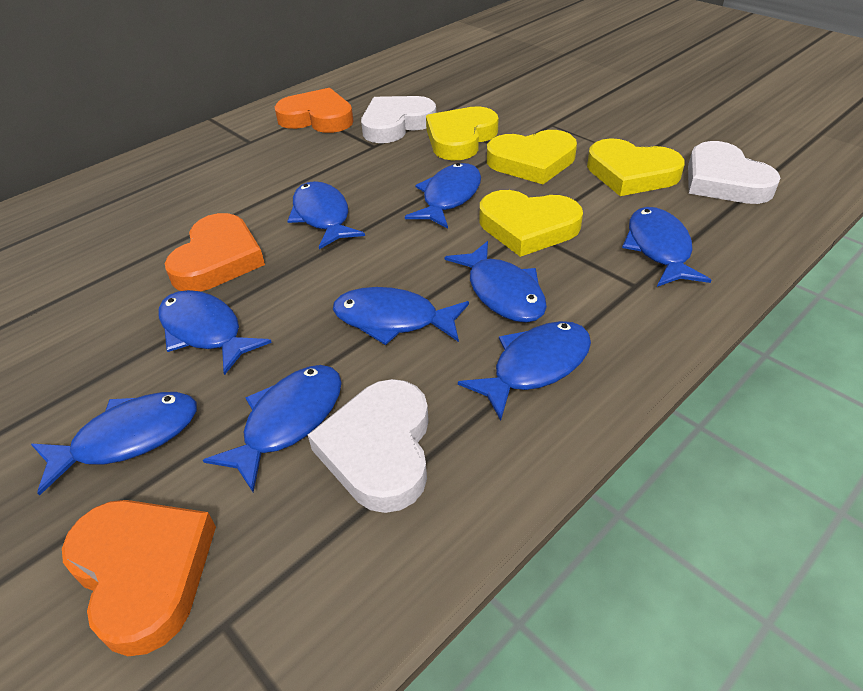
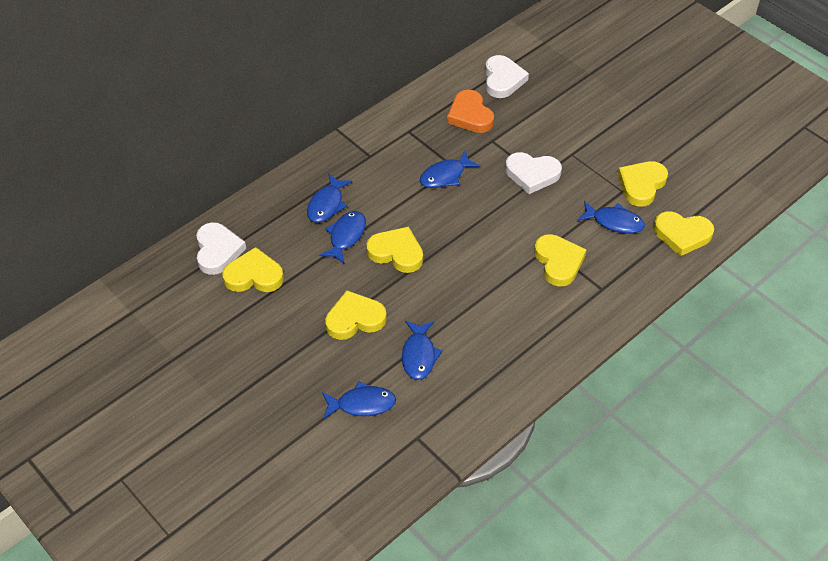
blue fish: 9 -> 6
orange heart: 3 -> 1
yellow heart: 4 -> 6

